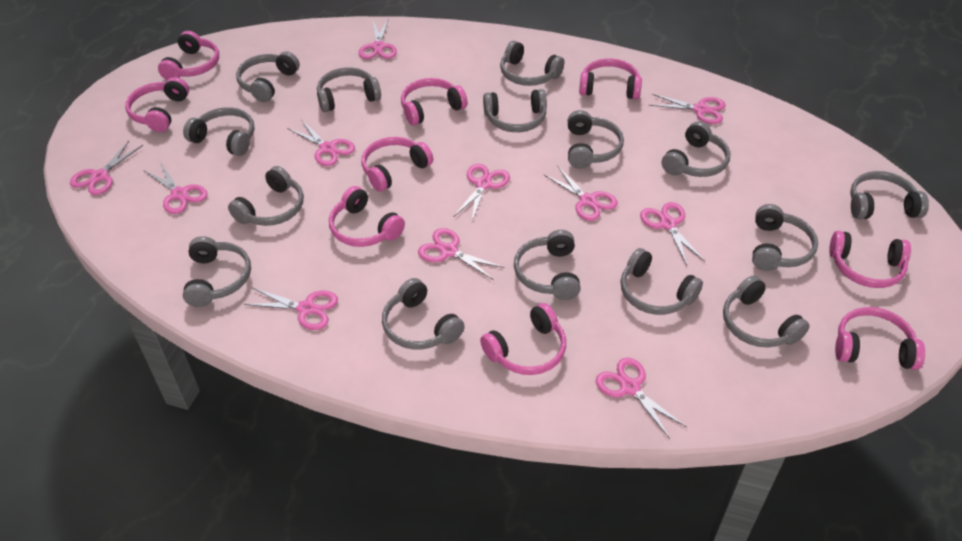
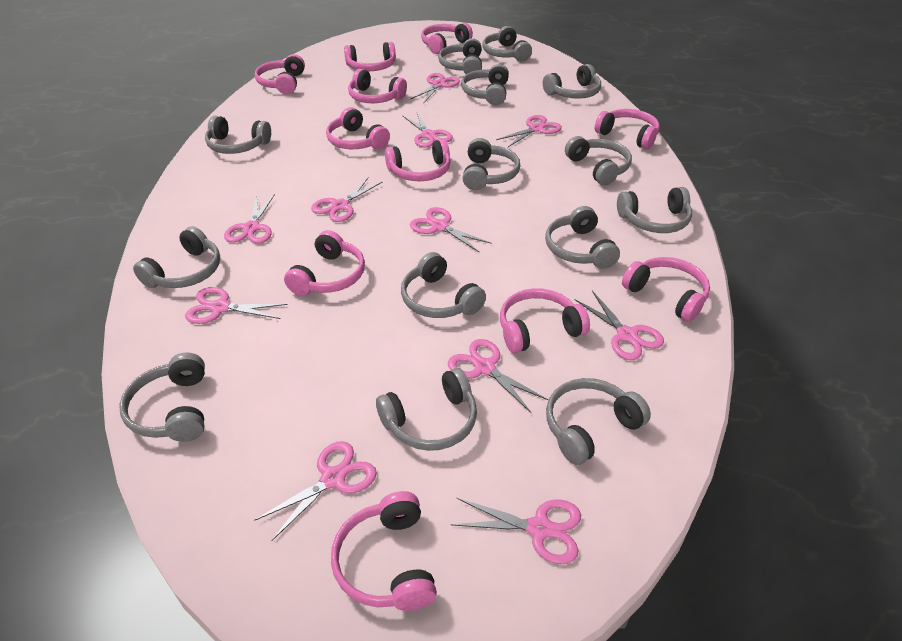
grey headphones: 15 -> 14
pink headphones: 9 -> 11

